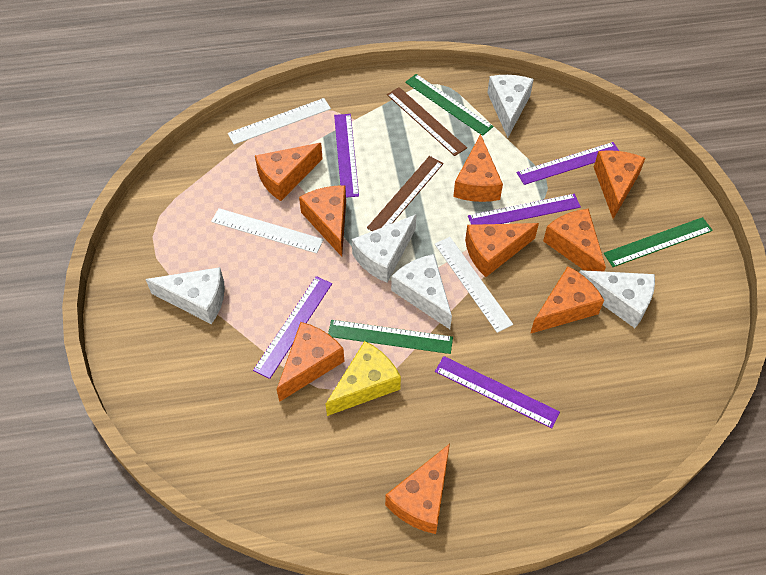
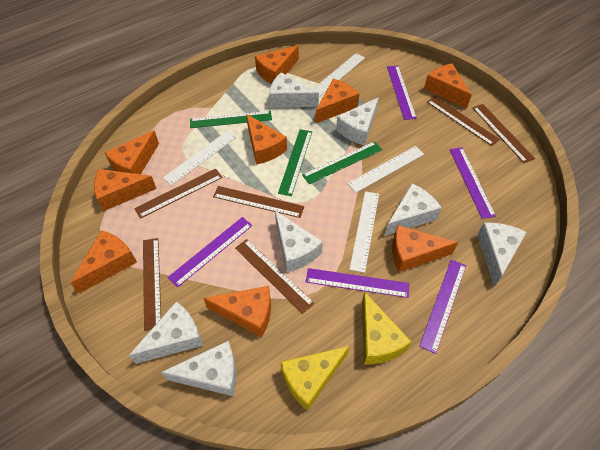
brown ruler: 2 -> 6
white cheese: 5 -> 7
white ruler: 3 -> 4
yellow cheese: 1 -> 2

